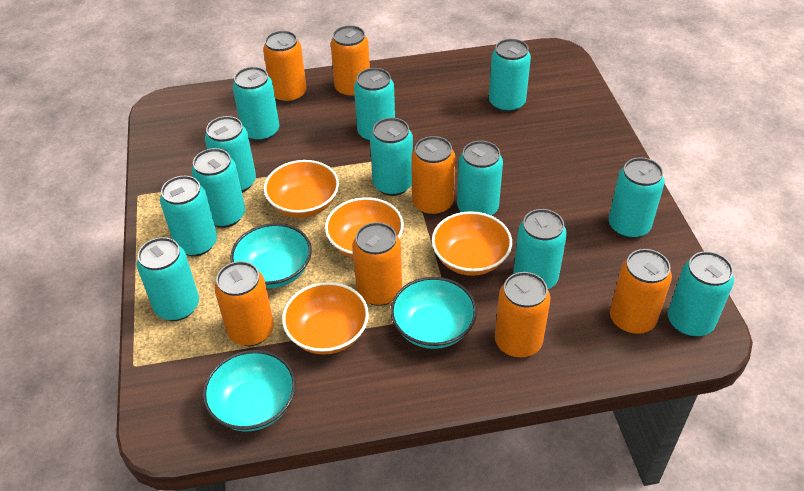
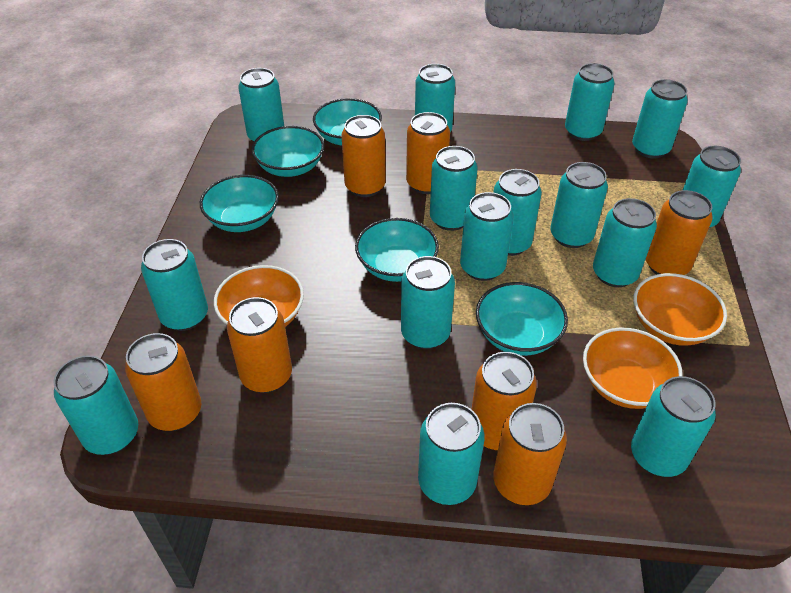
orange bowl: 4 -> 3
turquoise bowl: 3 -> 5
turquoise can: 12 -> 15

